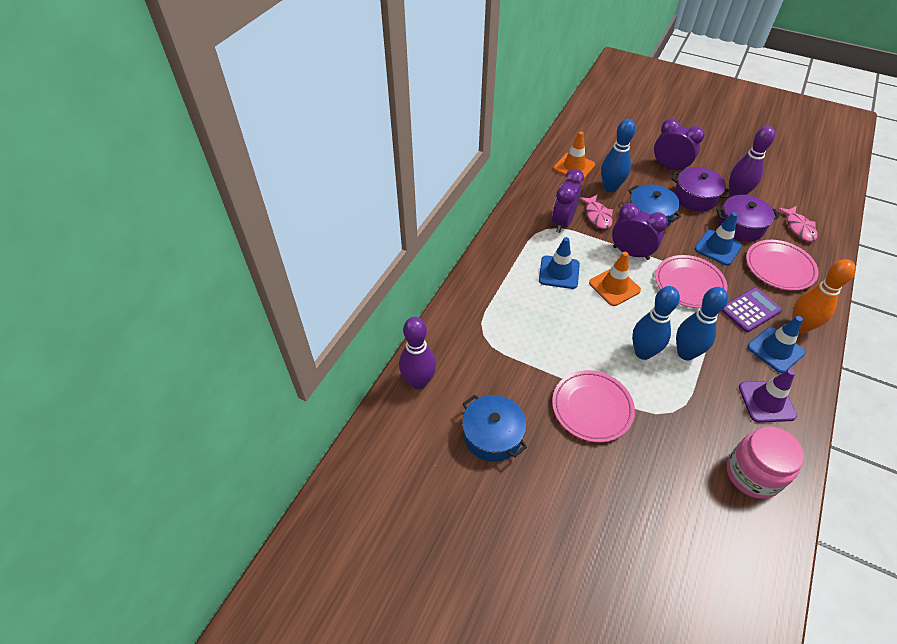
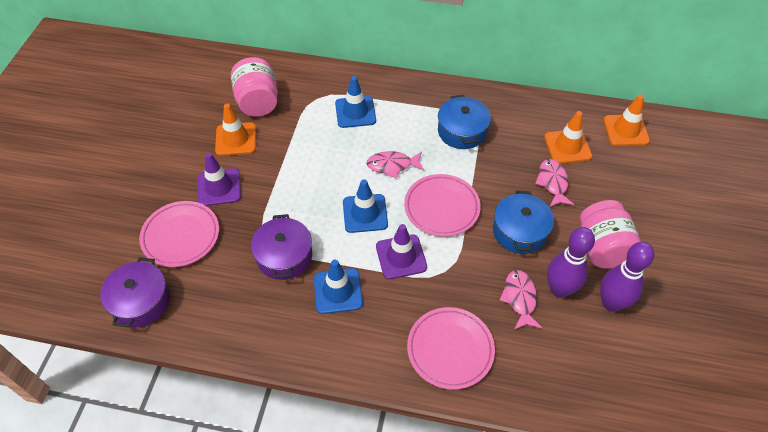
blue bowling pin: 3 -> 0
orange bowling pin: 1 -> 0
orange traffic cone: 2 -> 3
pink fish: 2 -> 3
pink jar: 1 -> 2
purple calculator: 1 -> 0
purple clock: 3 -> 0
purple traffic cone: 1 -> 2

